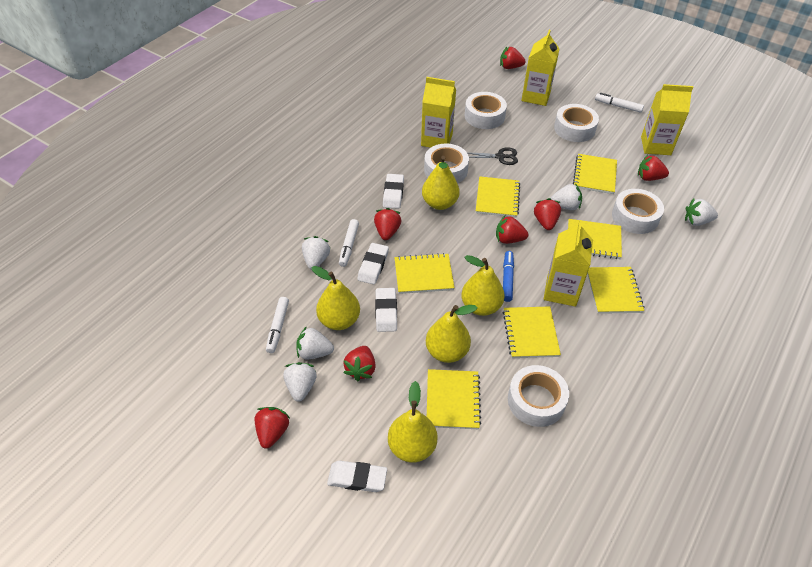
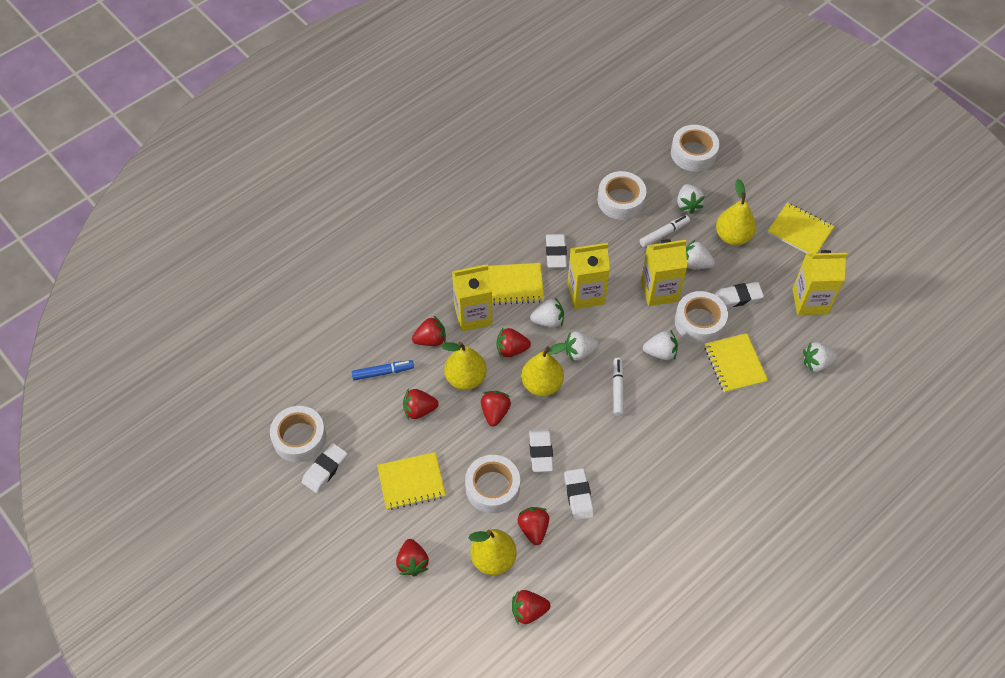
black scissors: 1 -> 0
white eraser: 4 -> 5
white marker: 3 -> 2
white strawberry: 5 -> 6
yellow notebook: 7 -> 4
yellow pear: 5 -> 4

